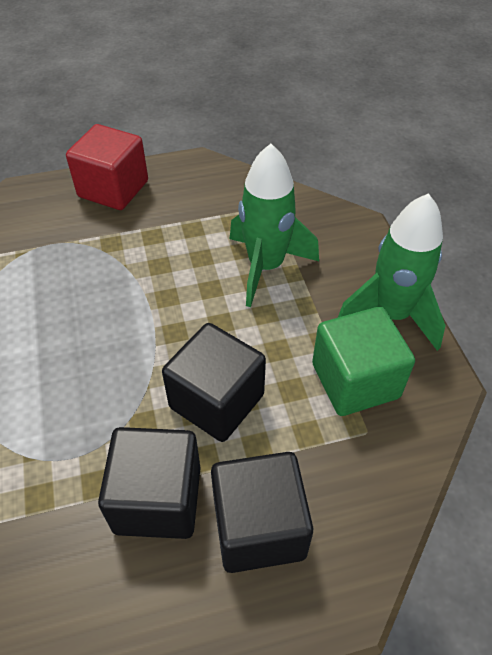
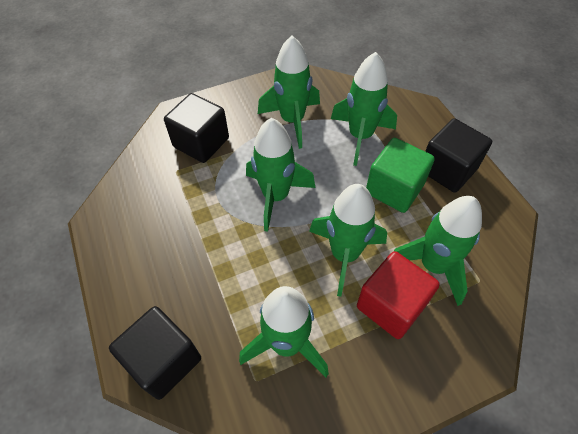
green rocket: 2 -> 6

